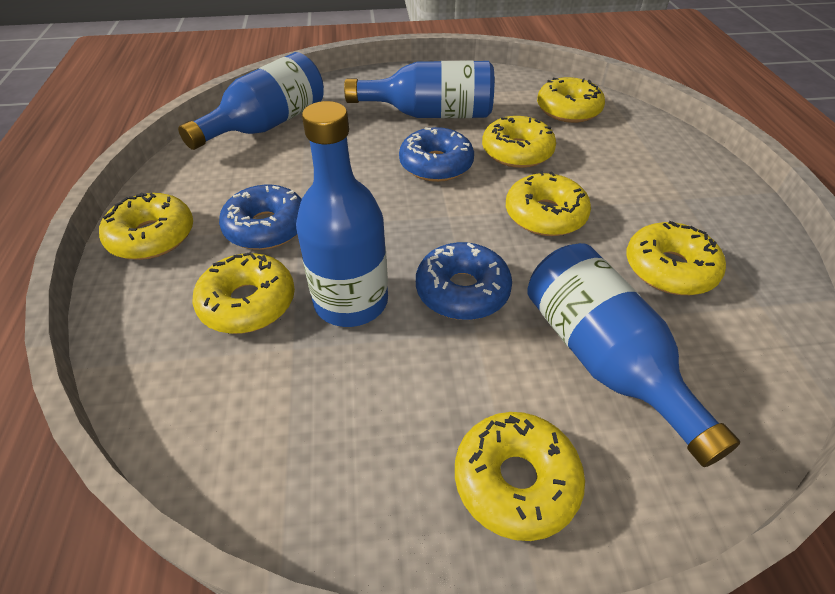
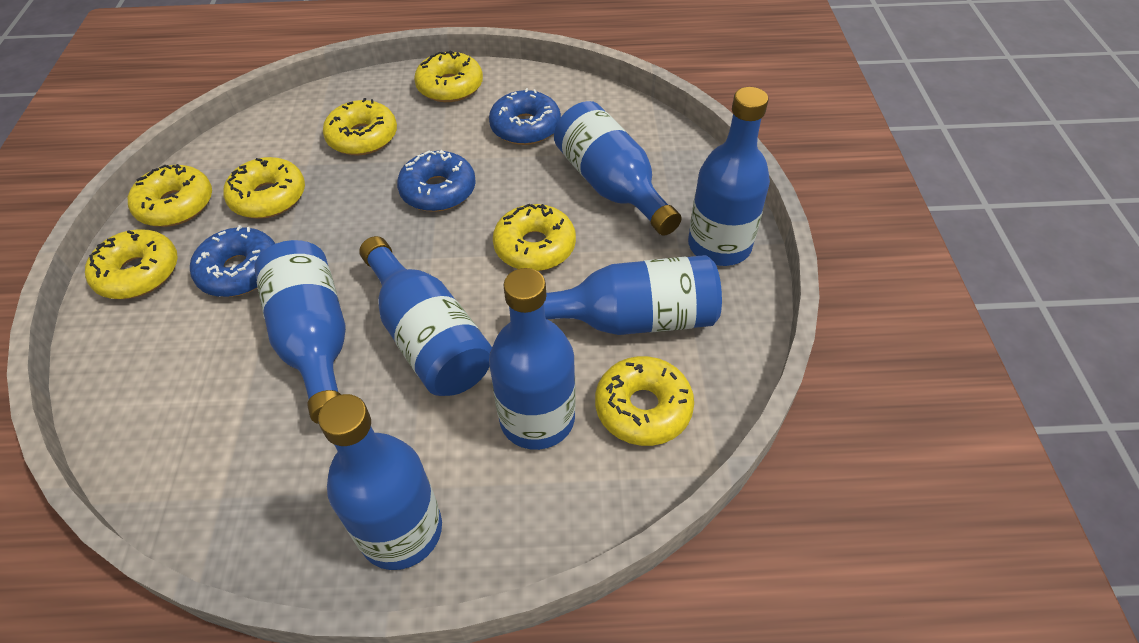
blue bottle: 4 -> 7

